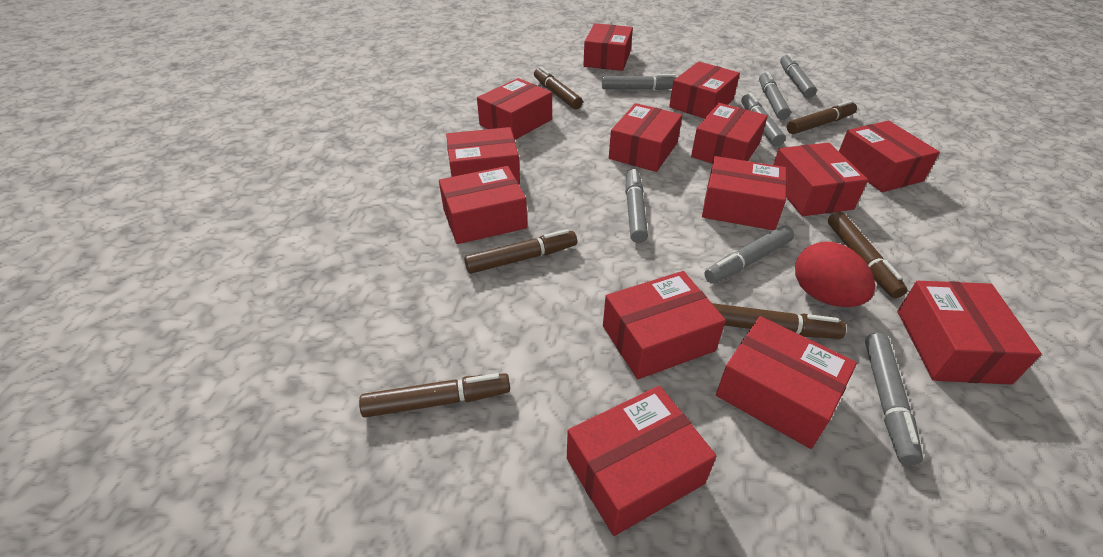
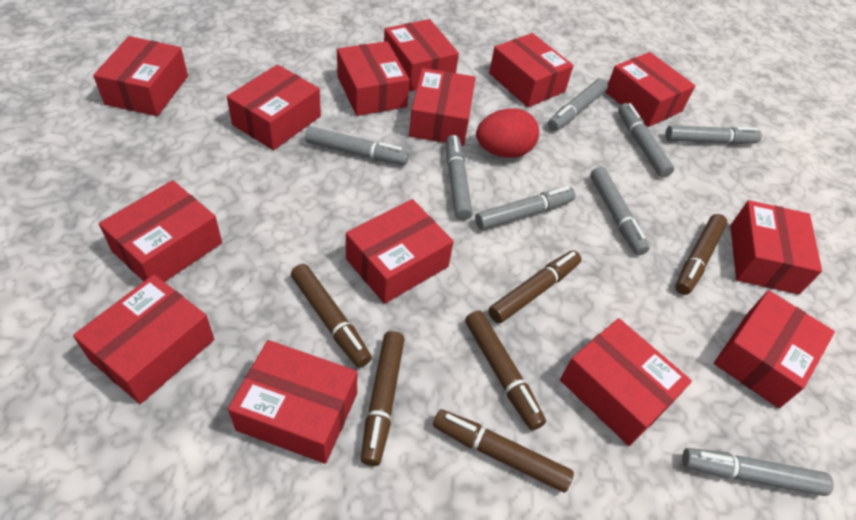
grey marker: 7 -> 8

